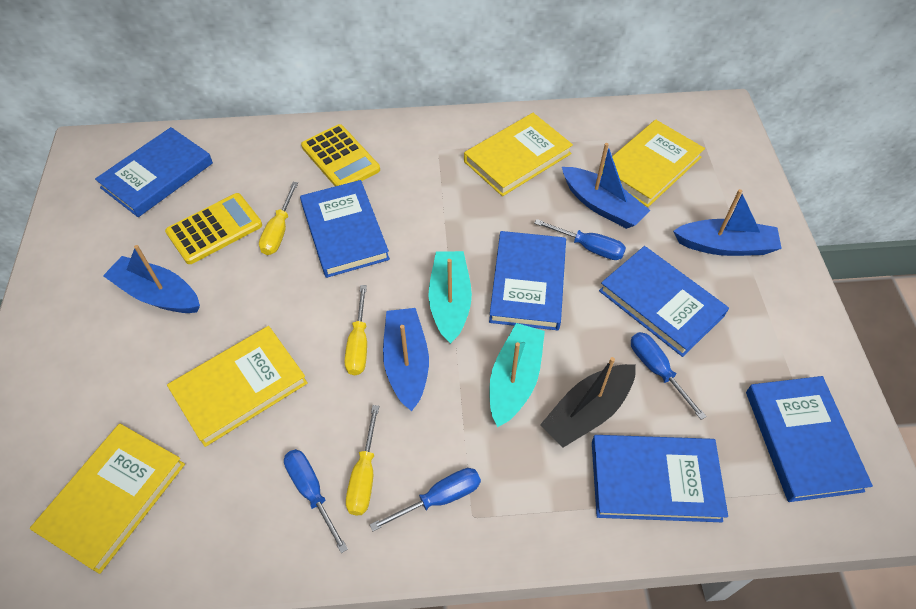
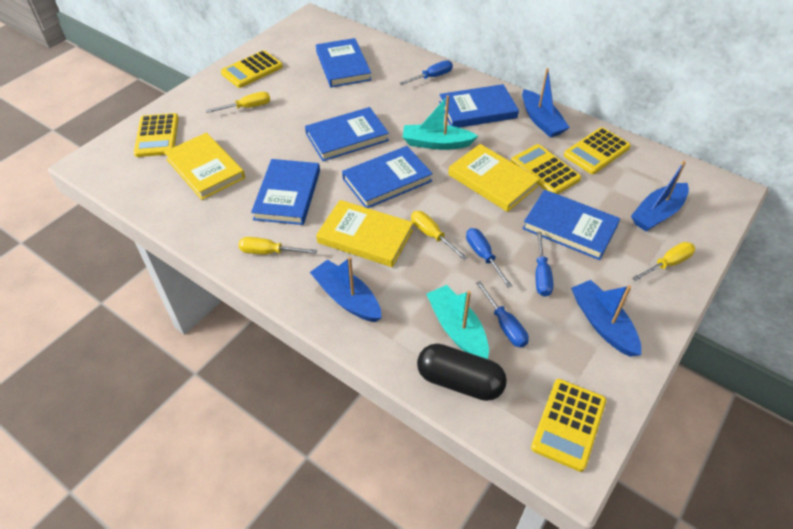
black boat: 1 -> 0
black capsule: 0 -> 1
yellow book: 4 -> 3
yellow calculator: 2 -> 5
yellow screwdriver: 3 -> 4

